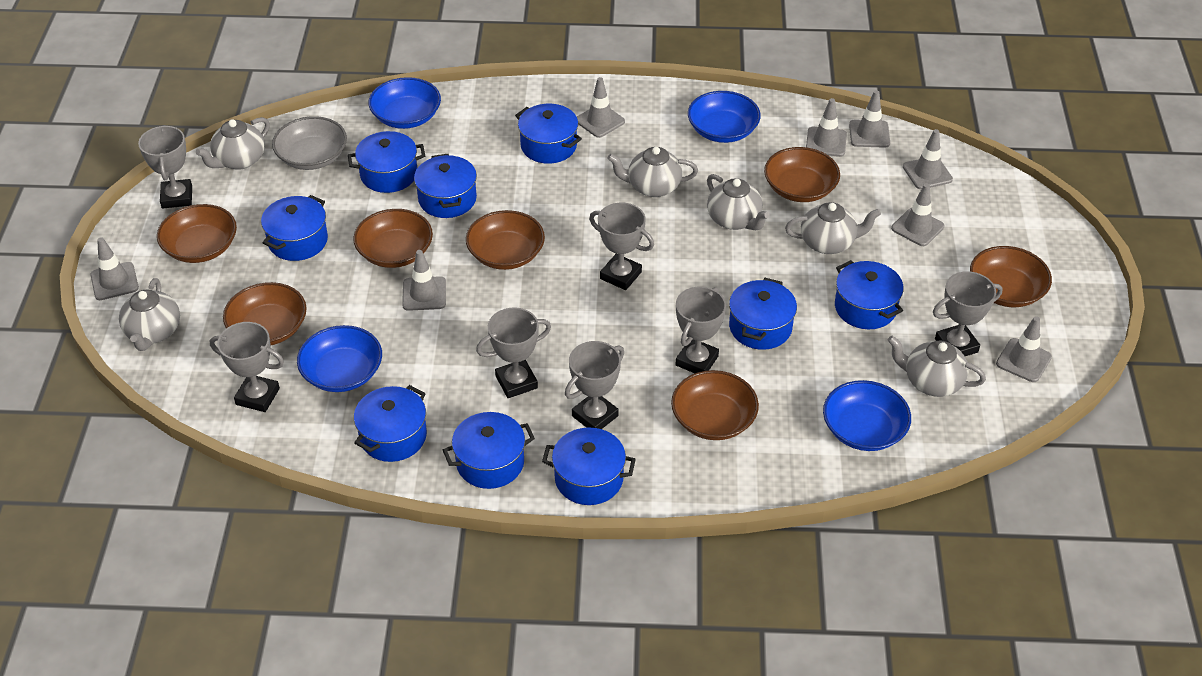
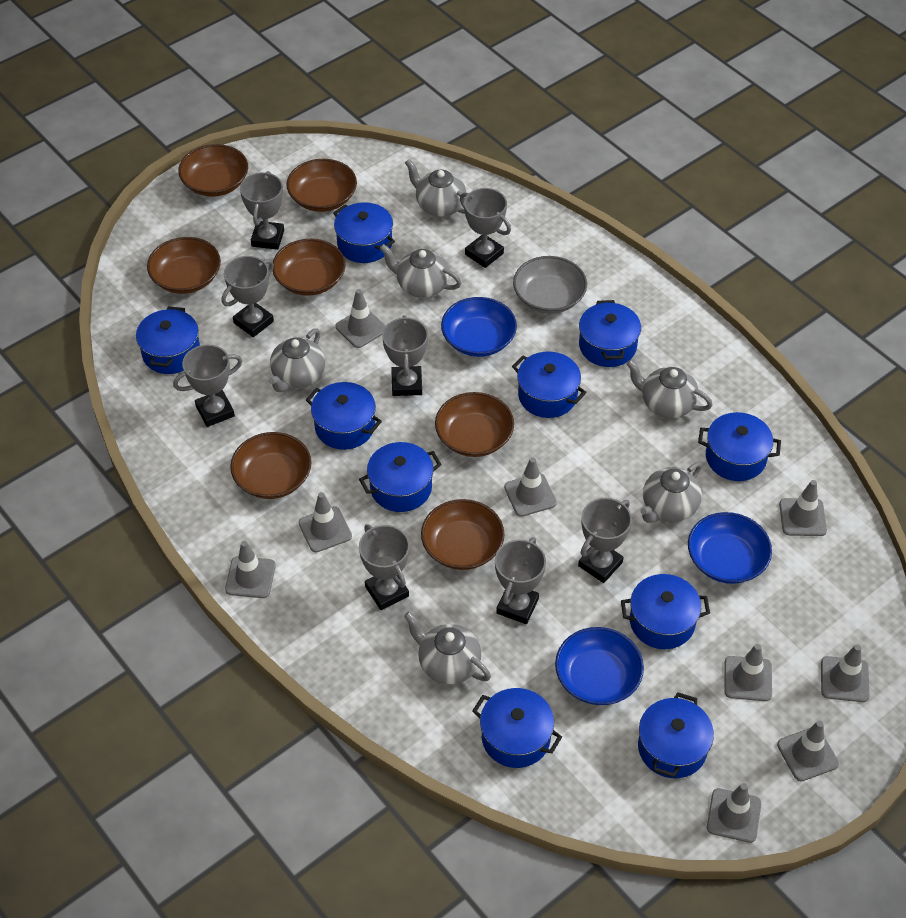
blue bowl: 4 -> 3
blue pot: 9 -> 10
grey traffic cone: 8 -> 9
grey trophy: 7 -> 8

